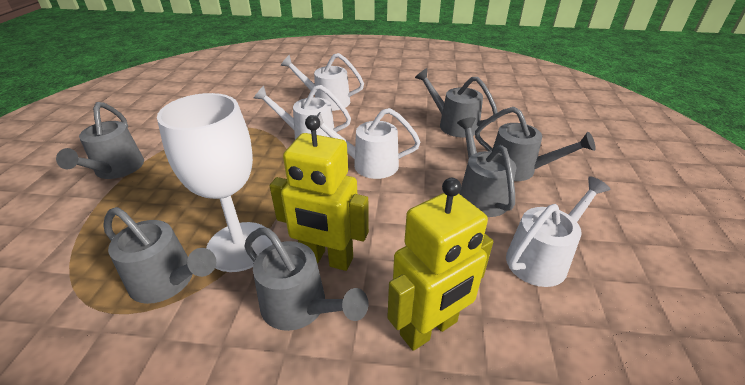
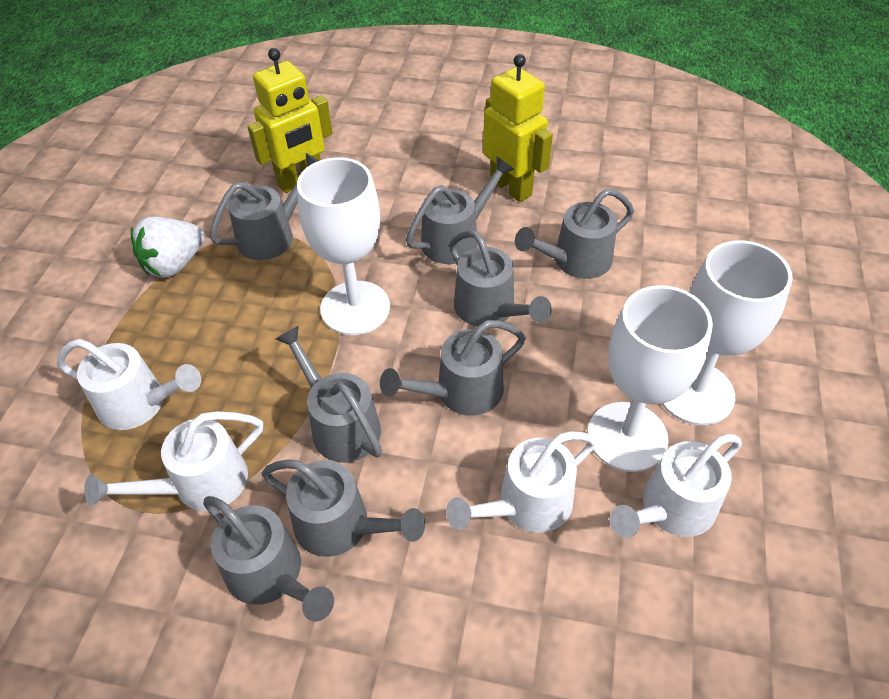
grey watering can: 6 -> 8
white goblet: 1 -> 3
white strawberry: 0 -> 1

